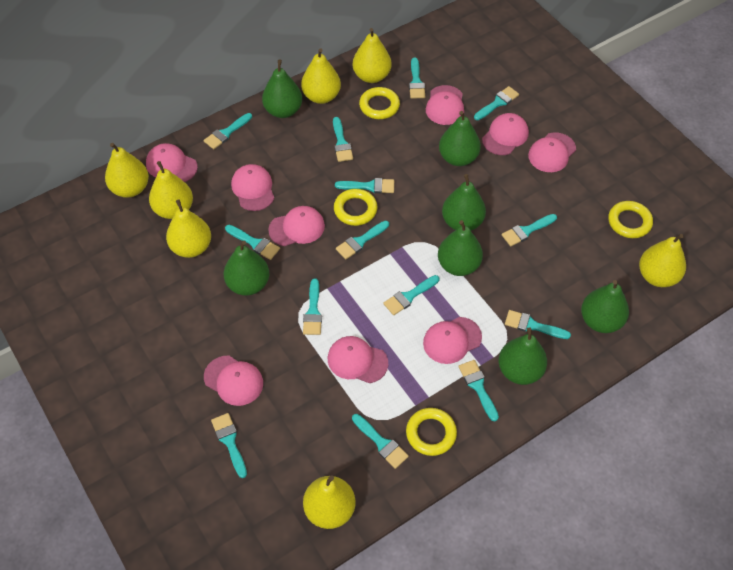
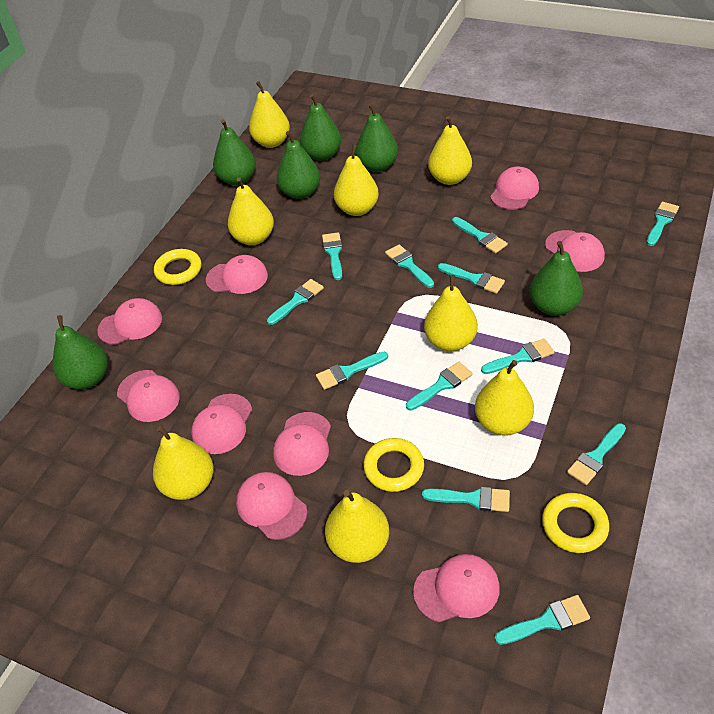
green pear: 7 -> 6
turquoise brush: 14 -> 12
yellow pear: 7 -> 8
yellow ring: 4 -> 3

